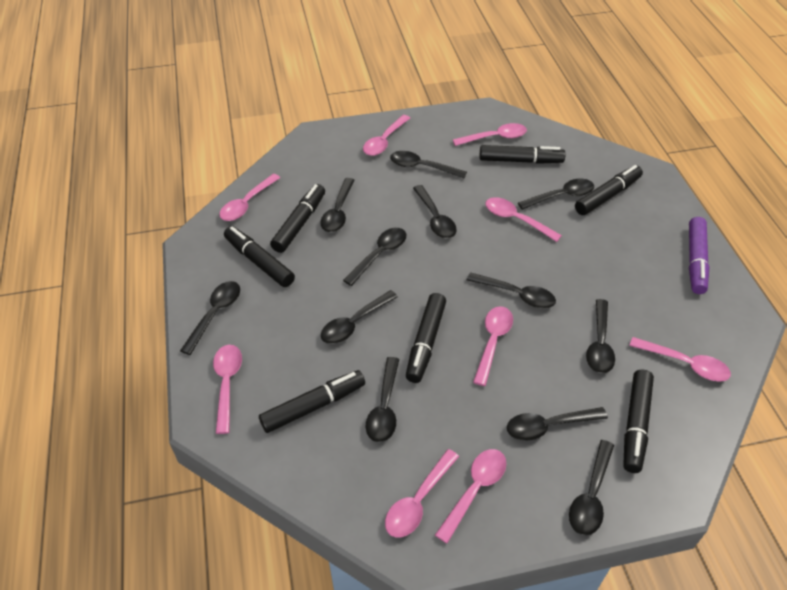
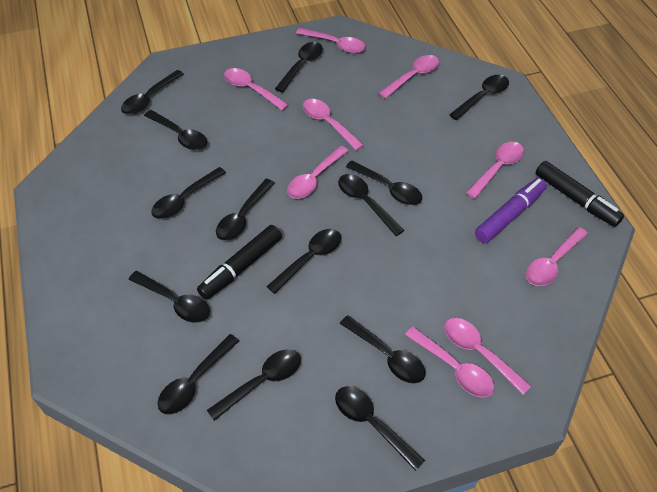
black marker: 7 -> 2
black spoon: 12 -> 14

